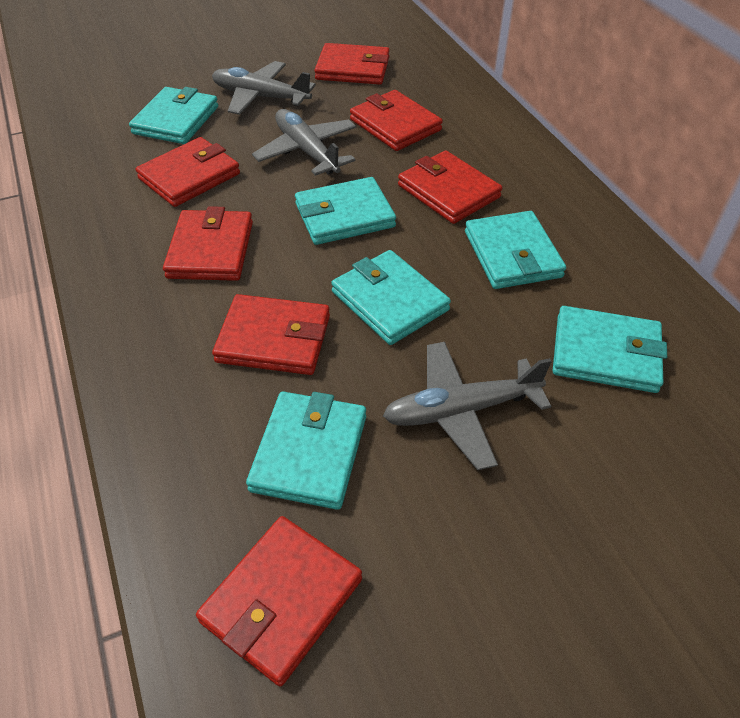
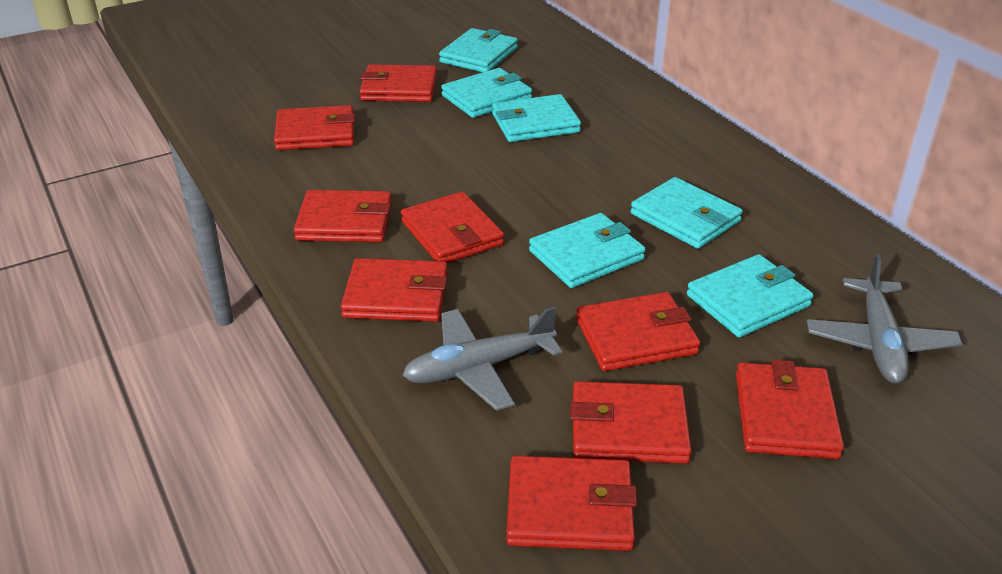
grey plane: 3 -> 2
red wallet: 7 -> 9

